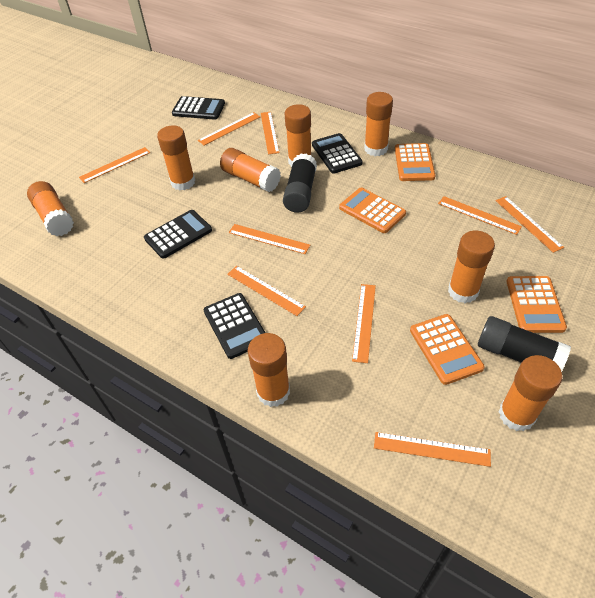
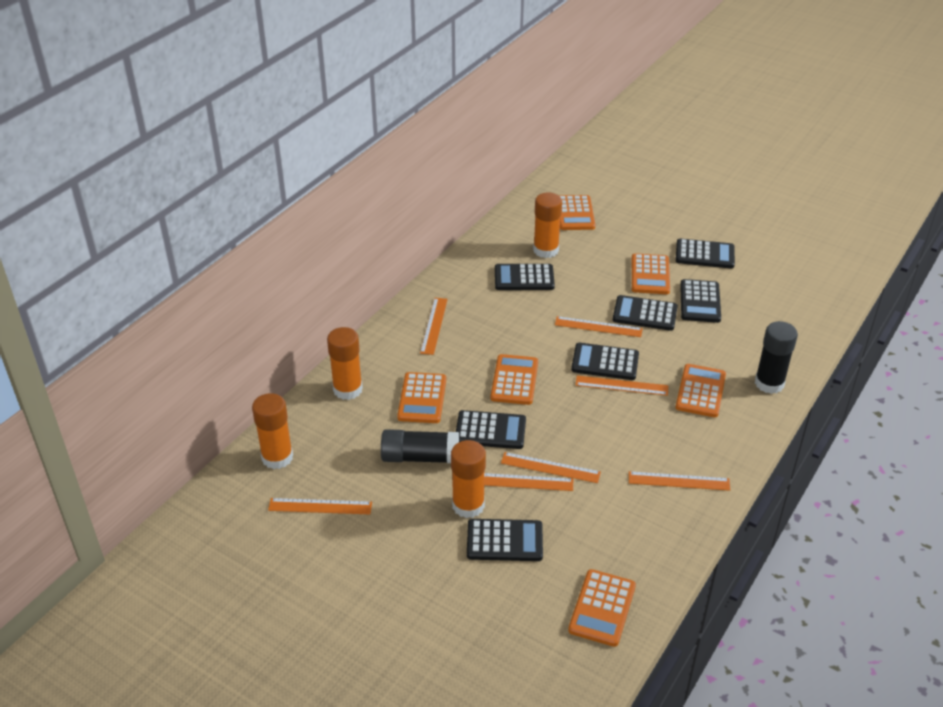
black calculator: 4 -> 7
orange calculator: 4 -> 6
orange glue stick: 8 -> 4
orange ruler: 9 -> 7

